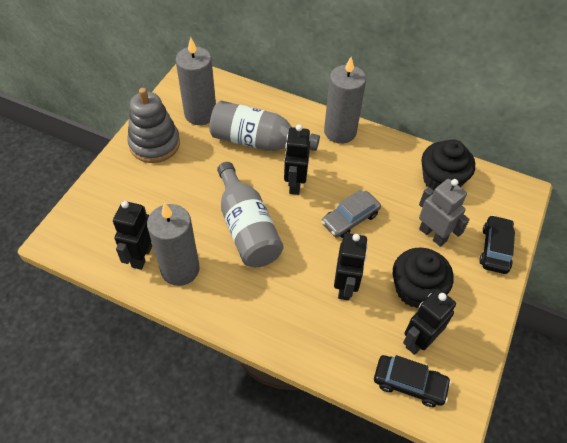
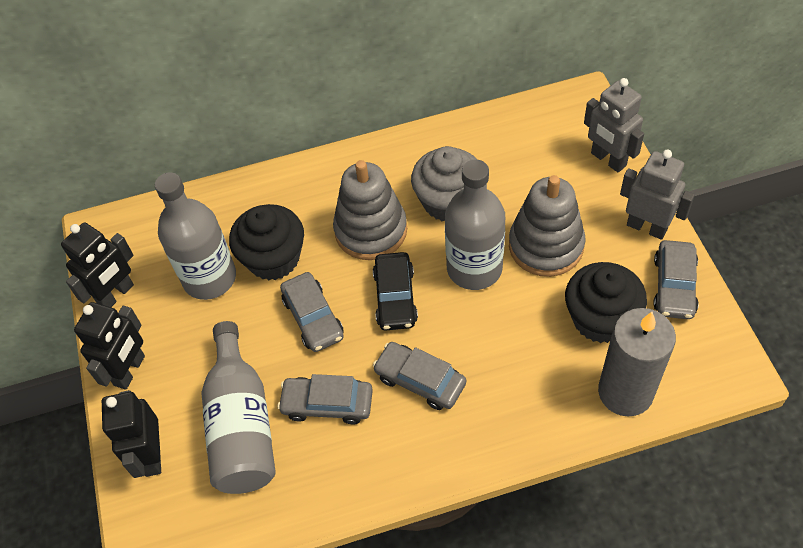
black car: 2 -> 1
black robot: 4 -> 3
grey bottle: 2 -> 3
grey candle: 3 -> 1
grey car: 1 -> 4
grey cupcake: 0 -> 1
grey robot: 1 -> 2
grey stacking toy: 1 -> 2

